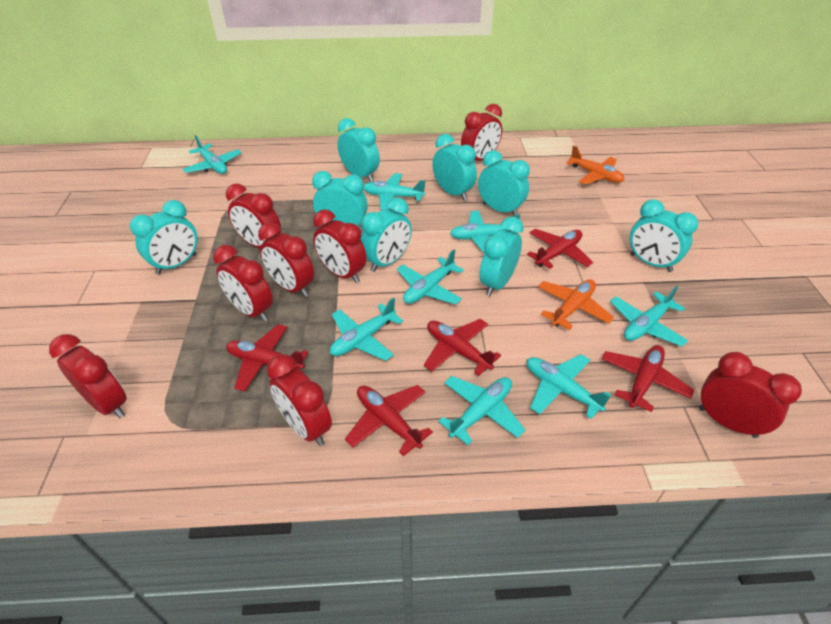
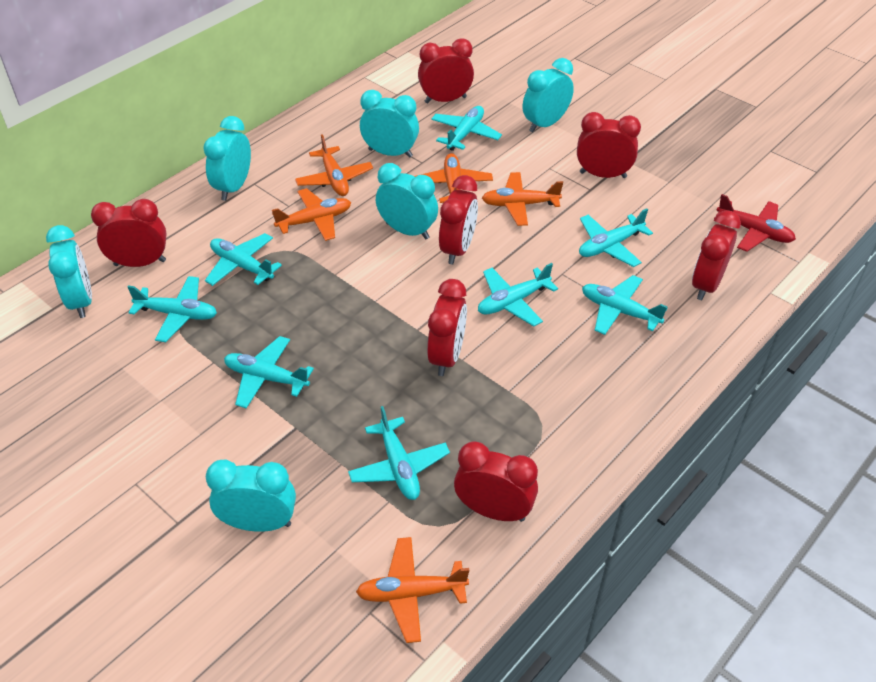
orange plane: 2 -> 5
red clock: 8 -> 7
red plane: 5 -> 1
turquoise clock: 8 -> 6

